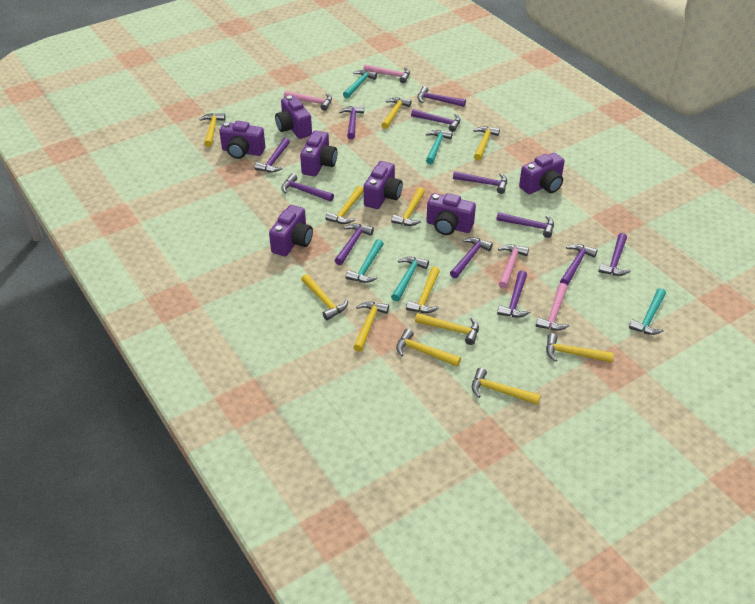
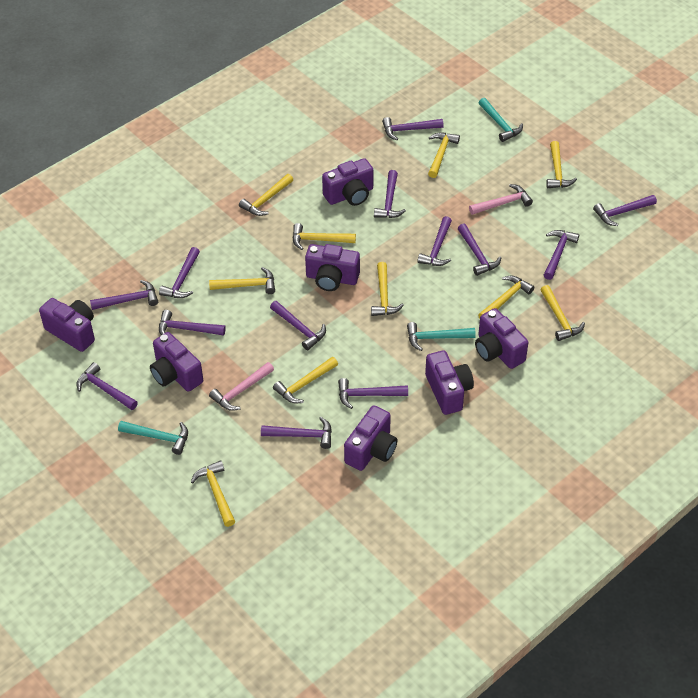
pink hammer: 4 -> 2
purple hammer: 12 -> 13
turquoise hammer: 5 -> 3
yellow hammer: 12 -> 10

